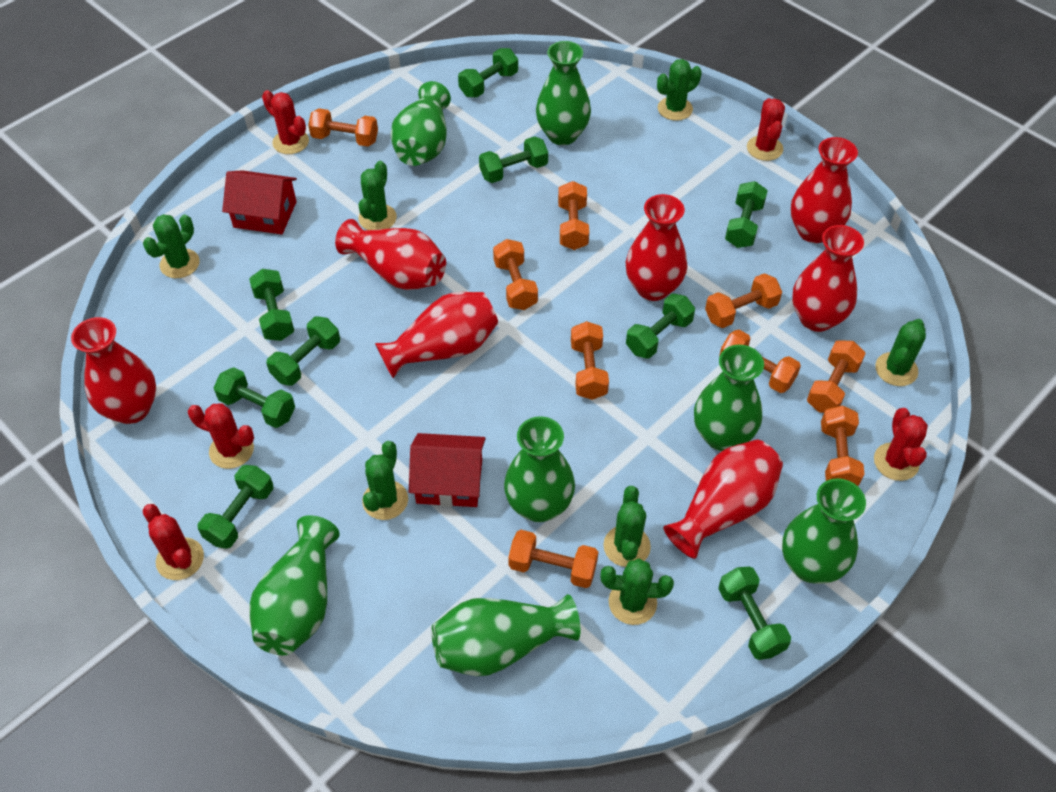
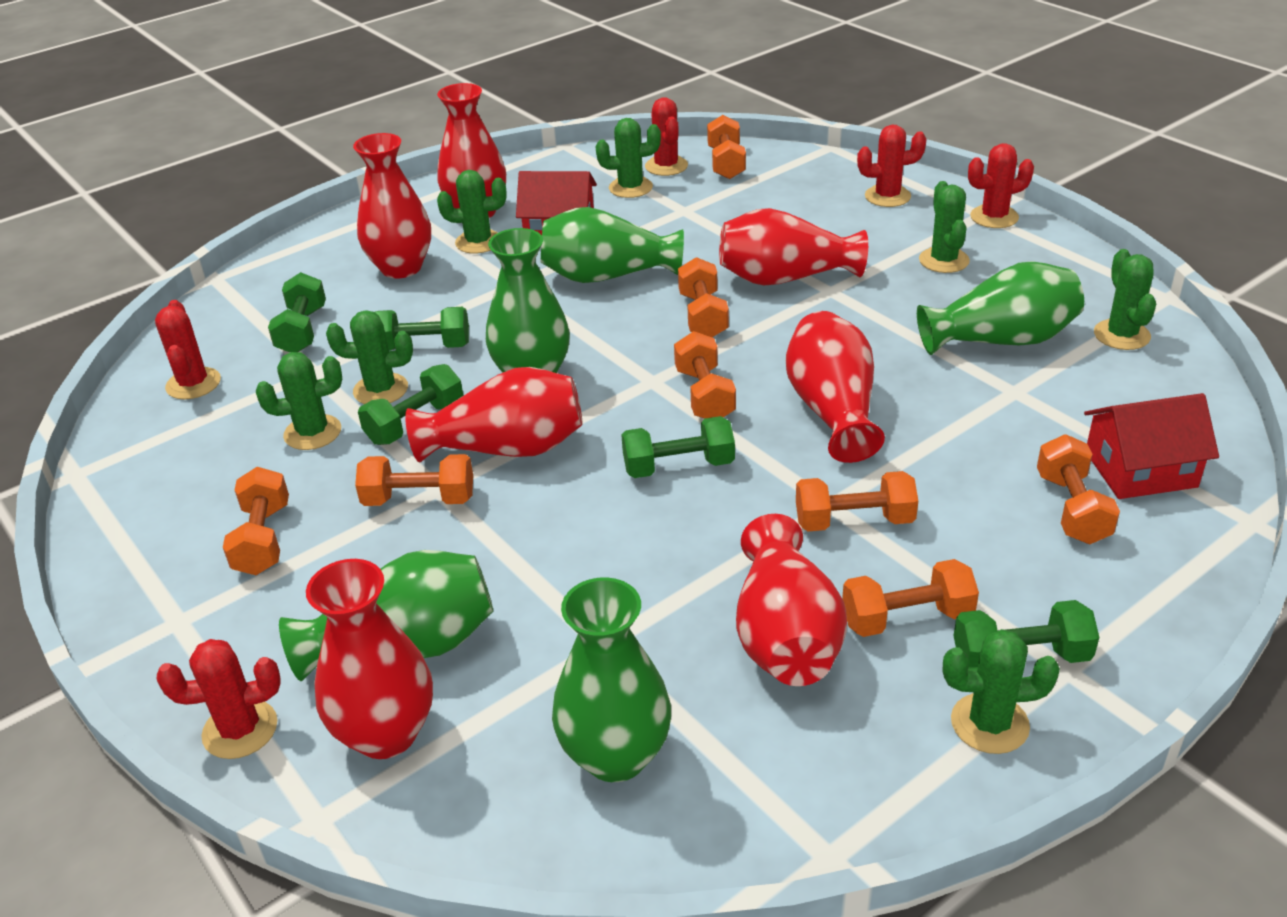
green dumbbell: 9 -> 5
green vase: 7 -> 5
orange dumbbell: 9 -> 8

